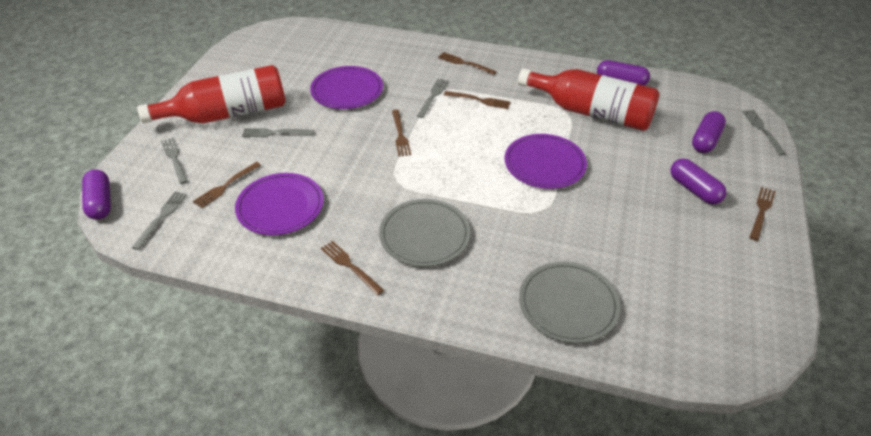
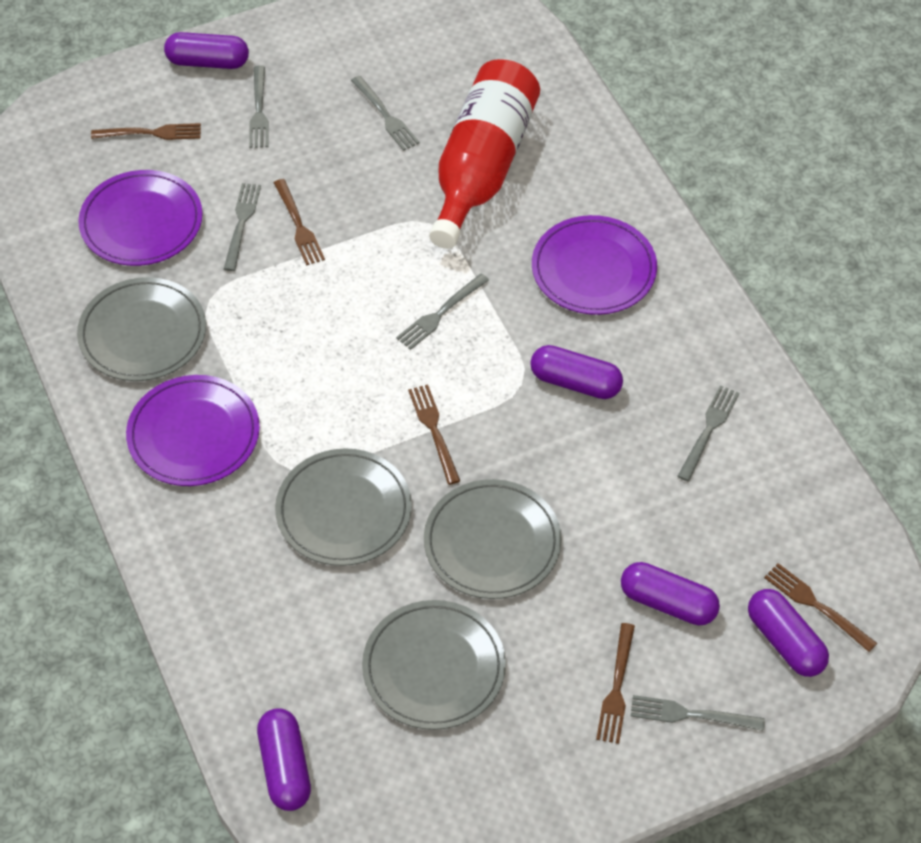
brown fork: 6 -> 5
grey fork: 5 -> 6
grey plate: 2 -> 4
purple capsule: 4 -> 5
red bottle: 2 -> 1

